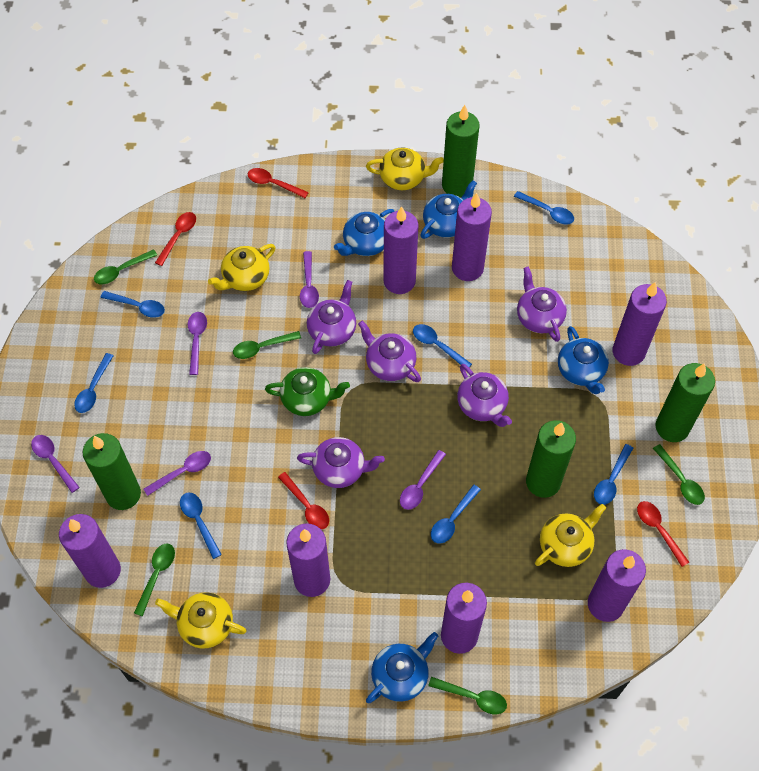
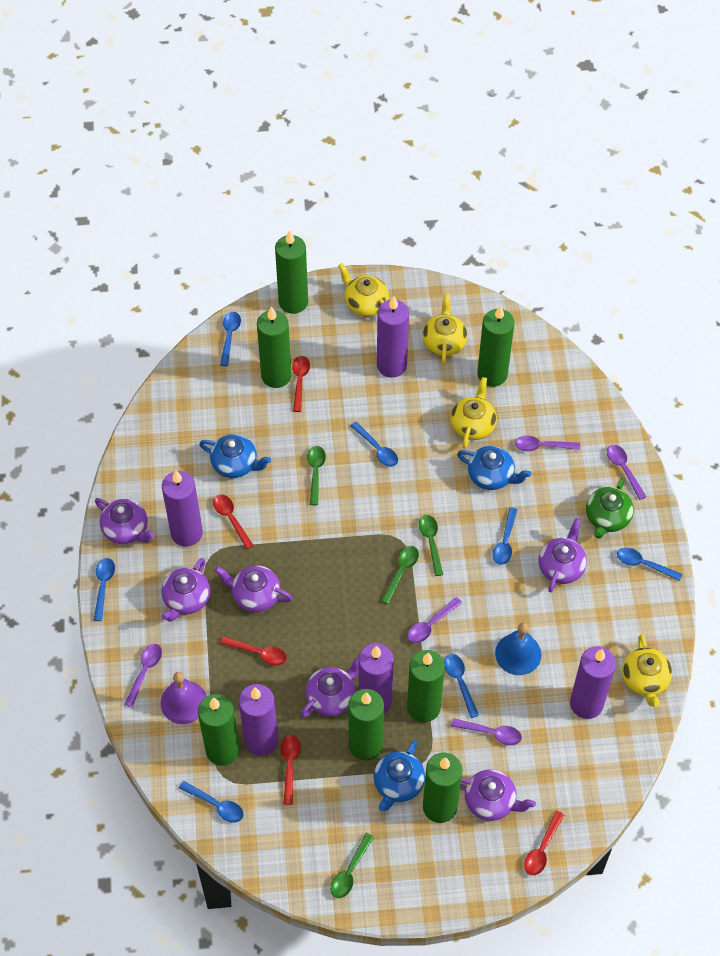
blue bell: 0 -> 1
blue teapot: 4 -> 3
green candle: 4 -> 7
green spoon: 5 -> 4
purple bell: 0 -> 1
purple candle: 7 -> 5
purple teapot: 5 -> 6
red spoon: 4 -> 5

